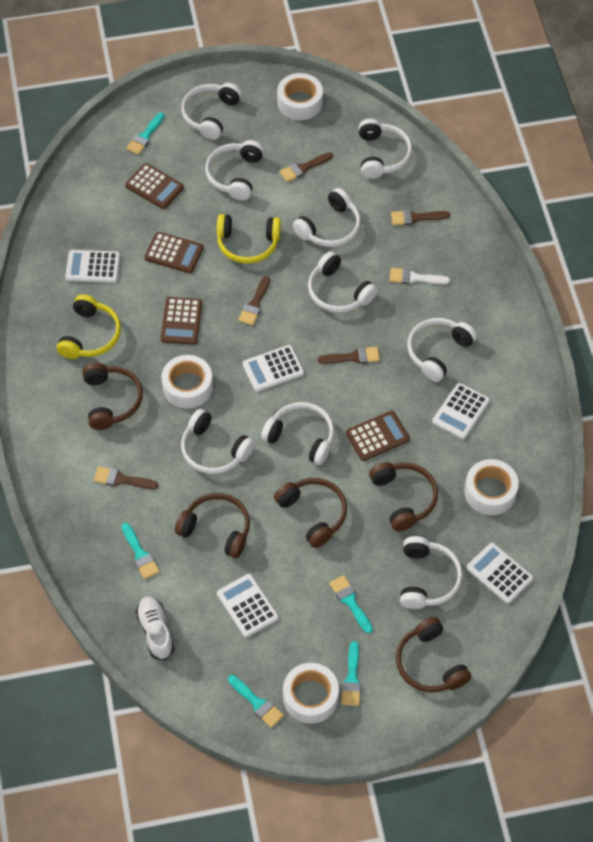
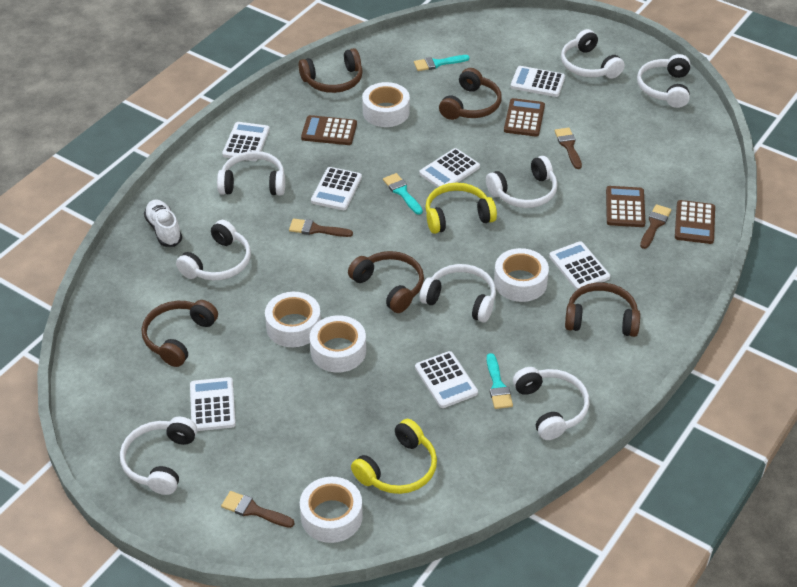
brown brush: 5 -> 4
turquoise brush: 5 -> 3
white brush: 1 -> 0
white calculator: 5 -> 7
white headphones: 9 -> 8
white tape: 4 -> 5

